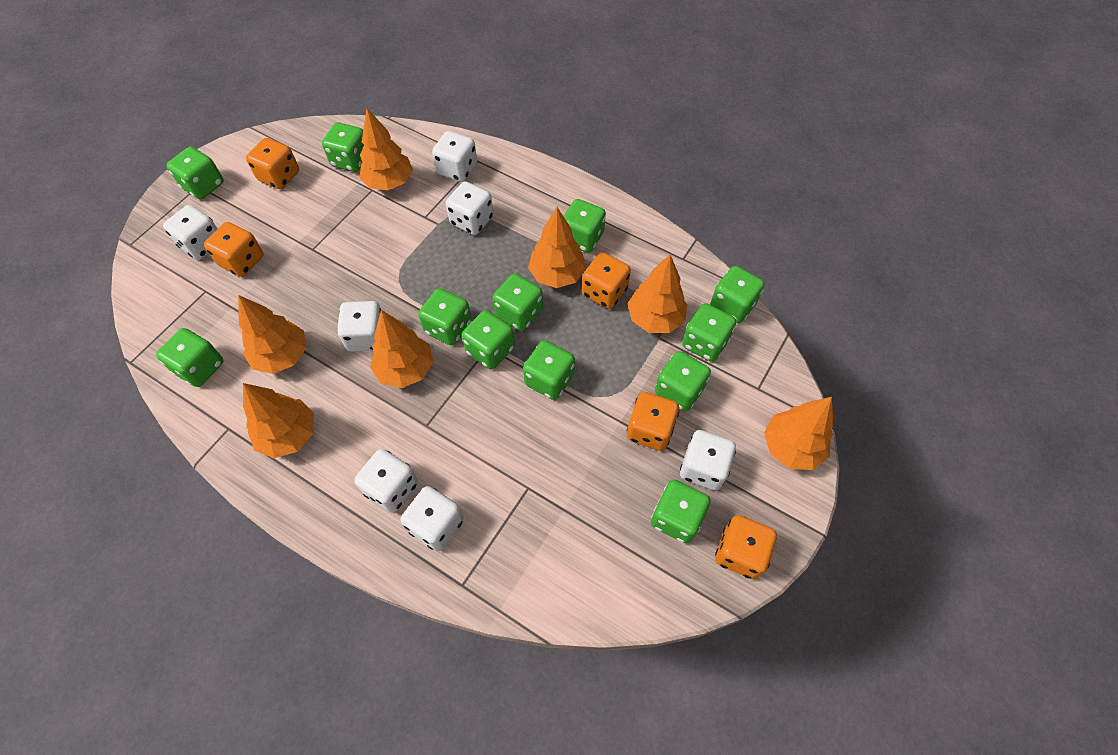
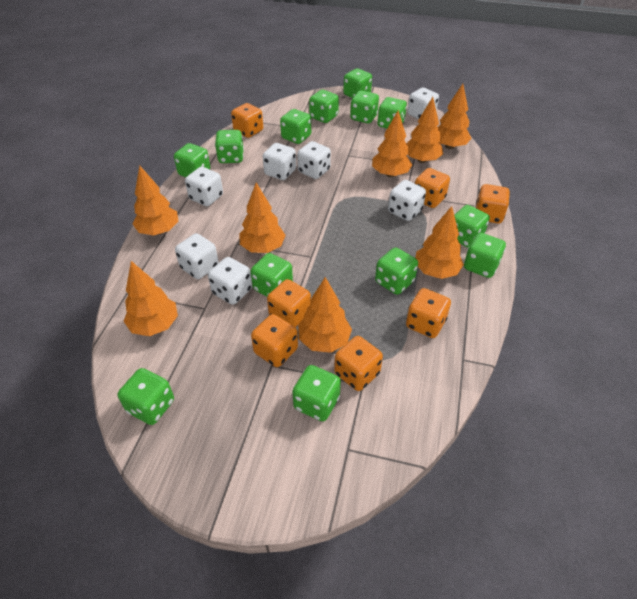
green dice: 12 -> 13
orange dice: 5 -> 7
orange tree: 7 -> 8

